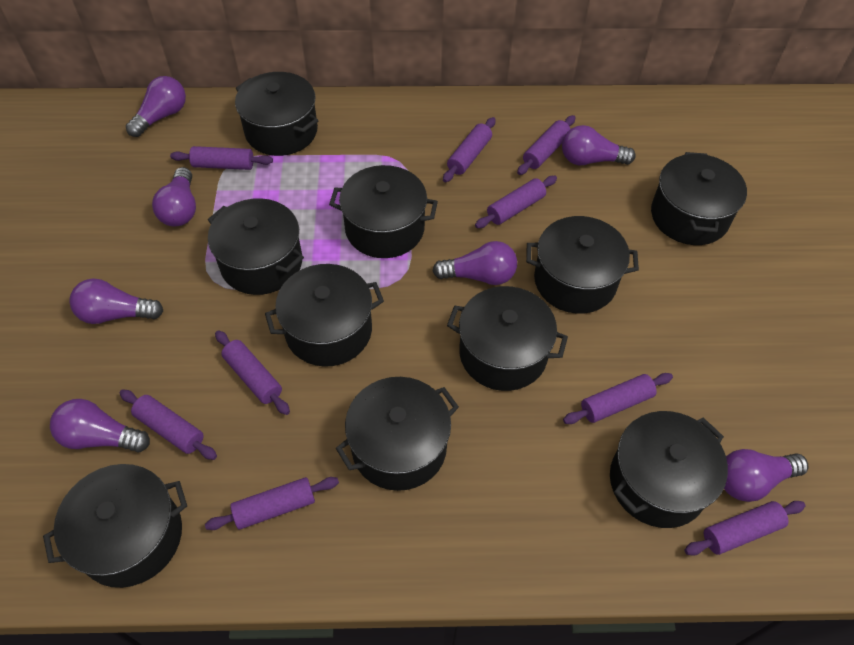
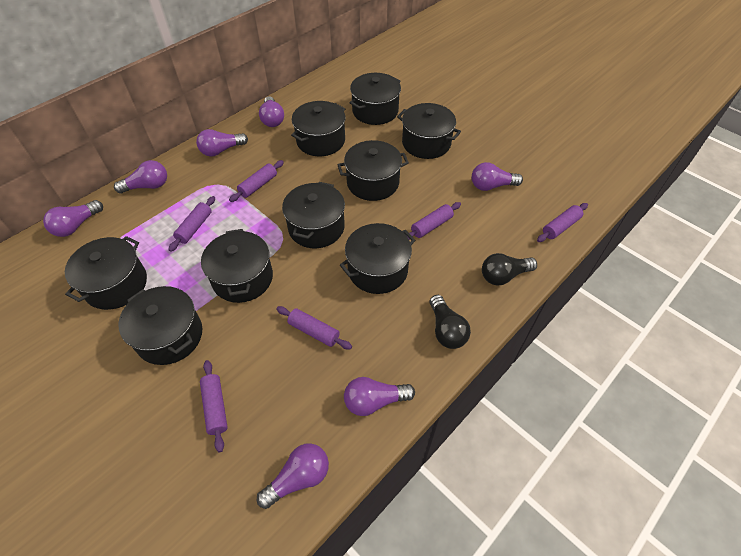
black light bulb: 0 -> 2
black pot: 10 -> 9
purple rolling pin: 9 -> 6

